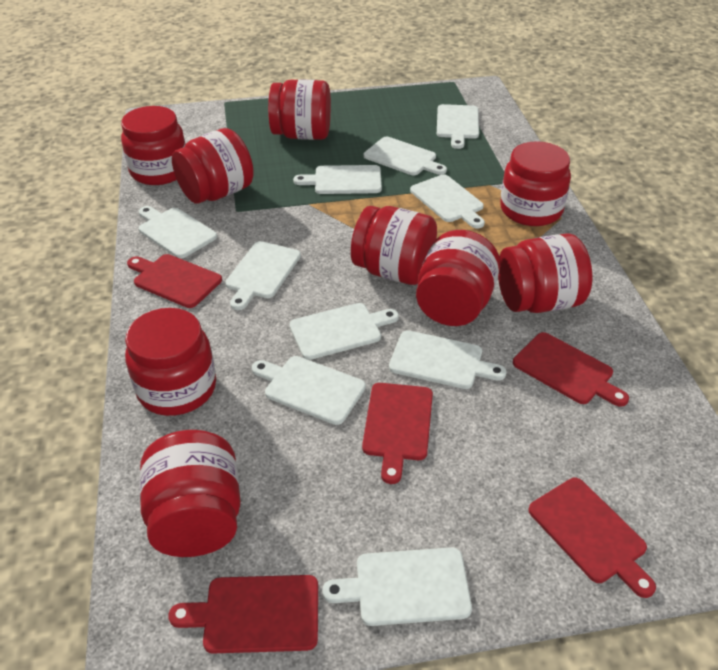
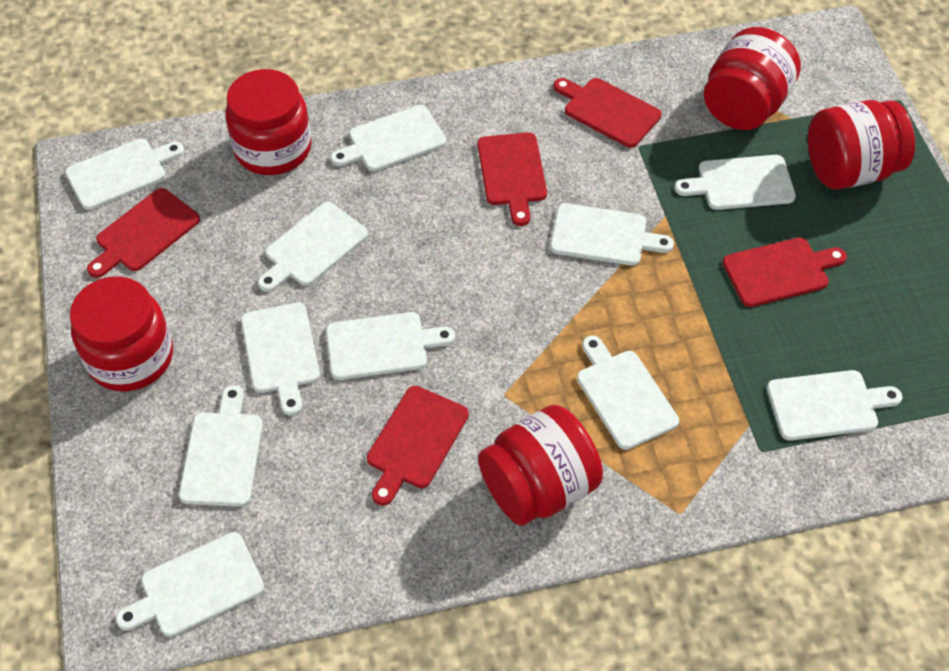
red jar: 9 -> 5
white cutting board: 10 -> 11

